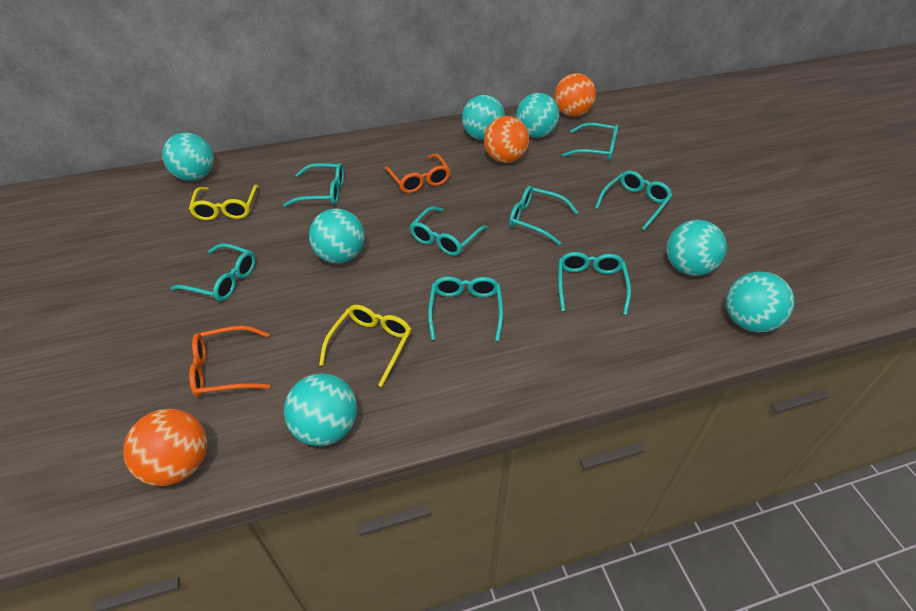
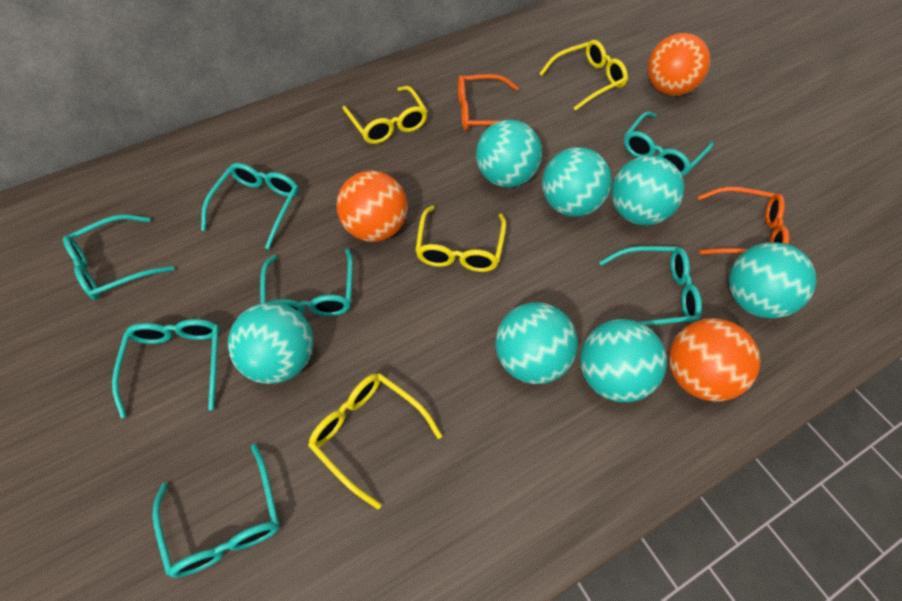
turquoise glasses: 8 -> 7
yellow glasses: 2 -> 4

